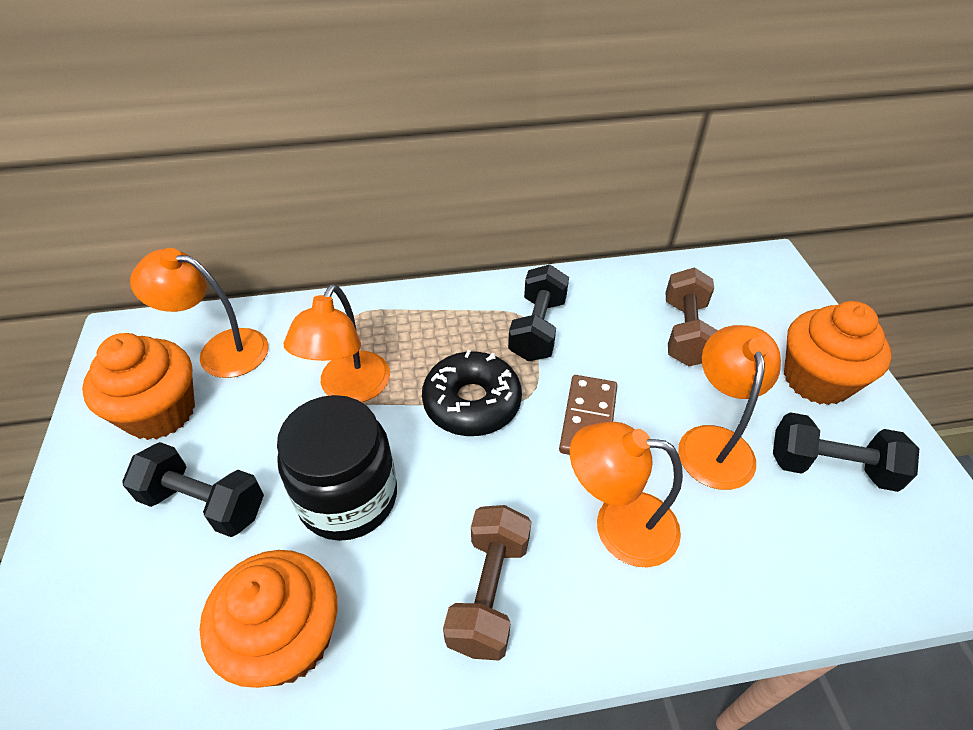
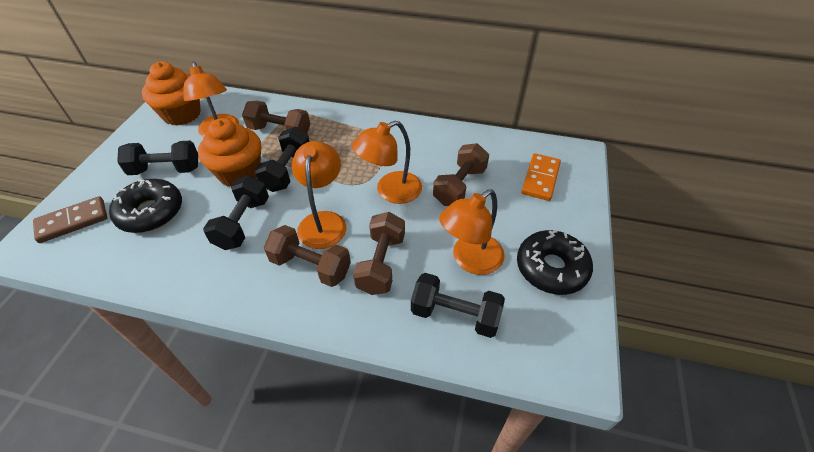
black donut: 1 -> 2
black dumbbell: 3 -> 4
black jar: 1 -> 0
brown dumbbell: 2 -> 4
orange cupcake: 3 -> 2
orange domino: 0 -> 1

